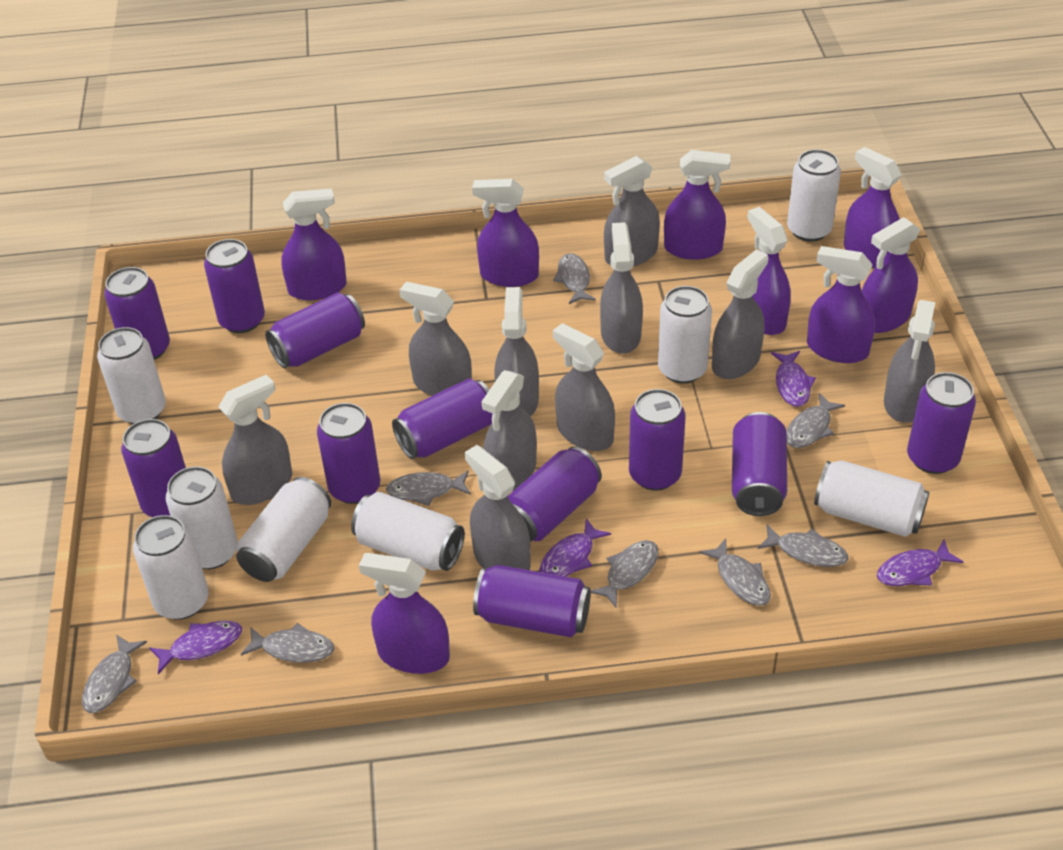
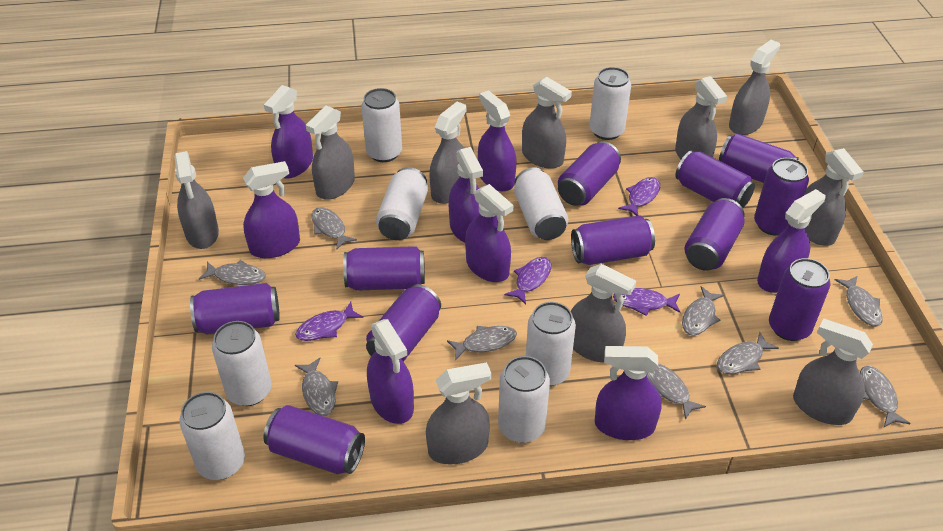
grey fish: 8 -> 9

